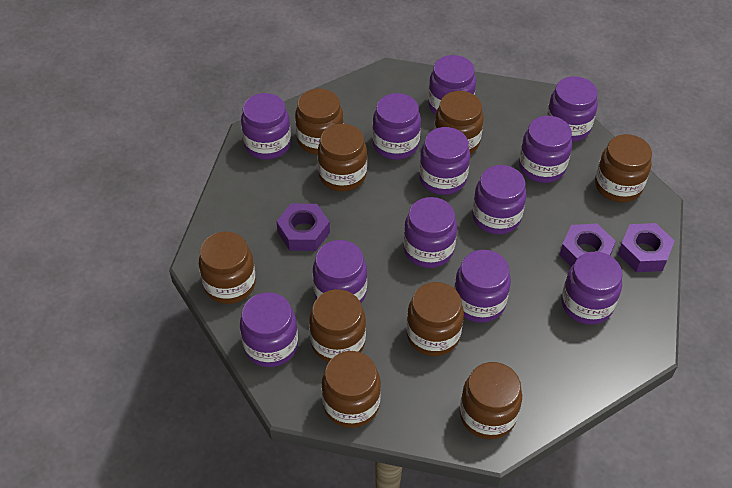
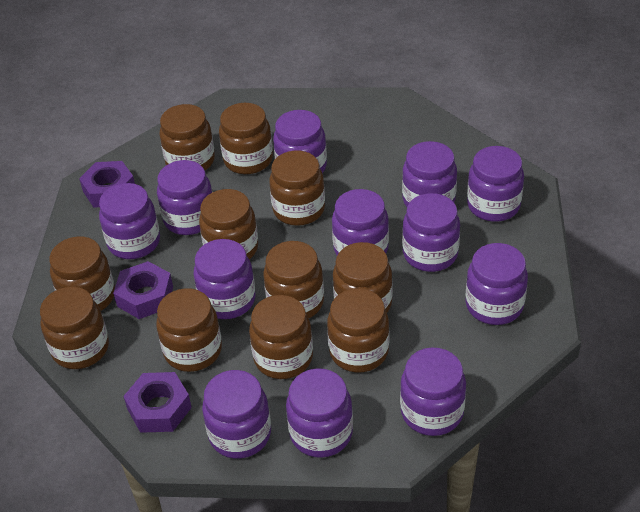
brown jar: 9 -> 11

